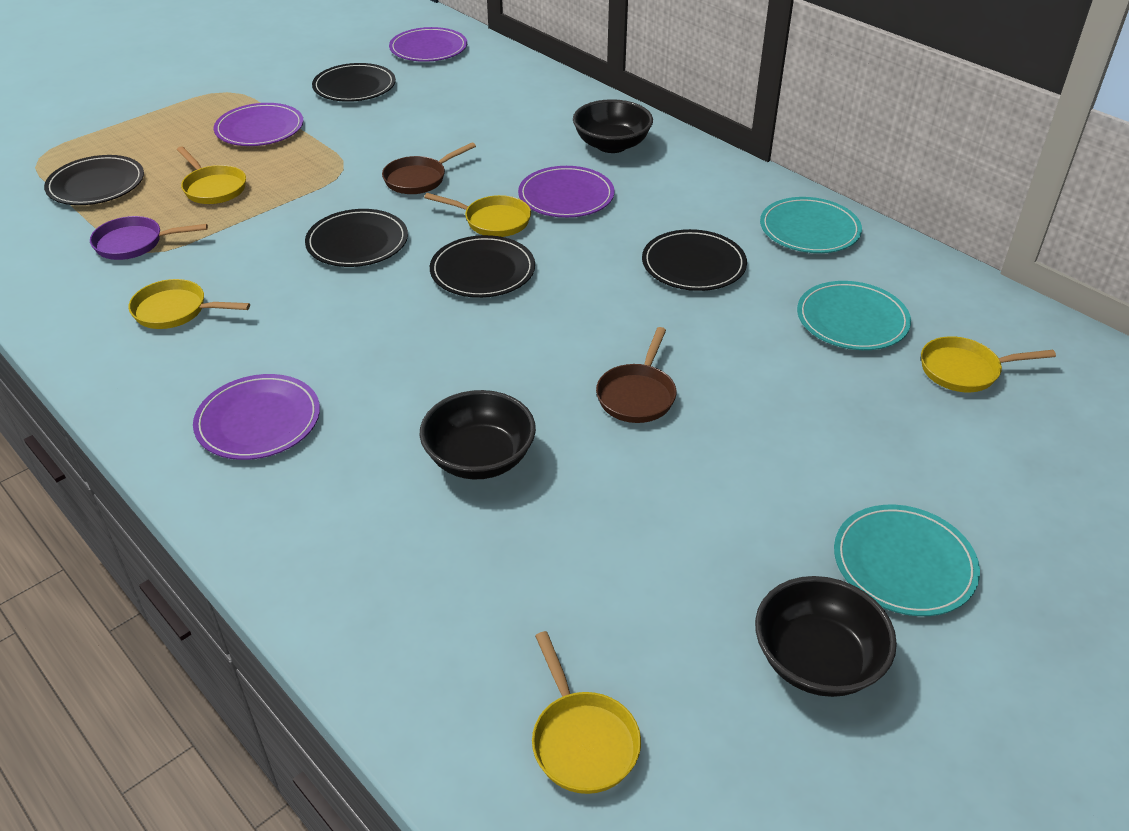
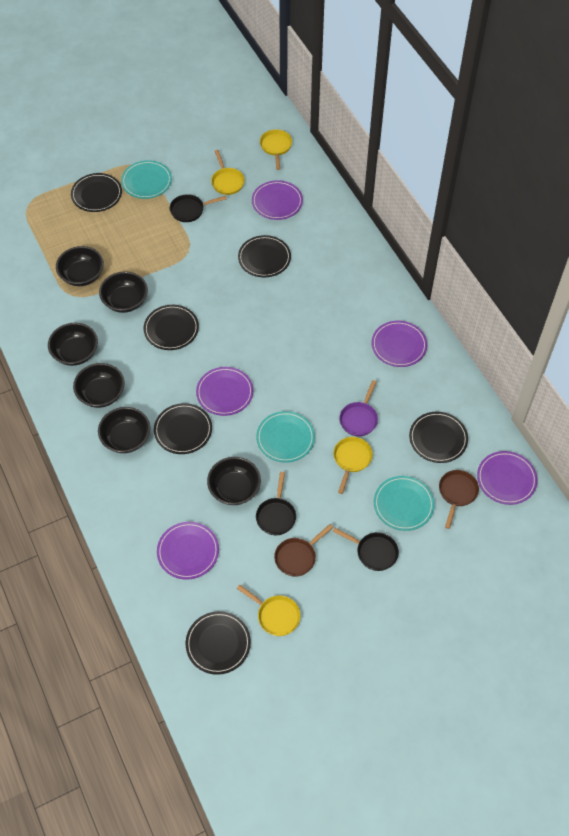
black bowl: 3 -> 6
black pan: 0 -> 3
black plate: 5 -> 6
purple plate: 4 -> 5
yellow pan: 5 -> 4

